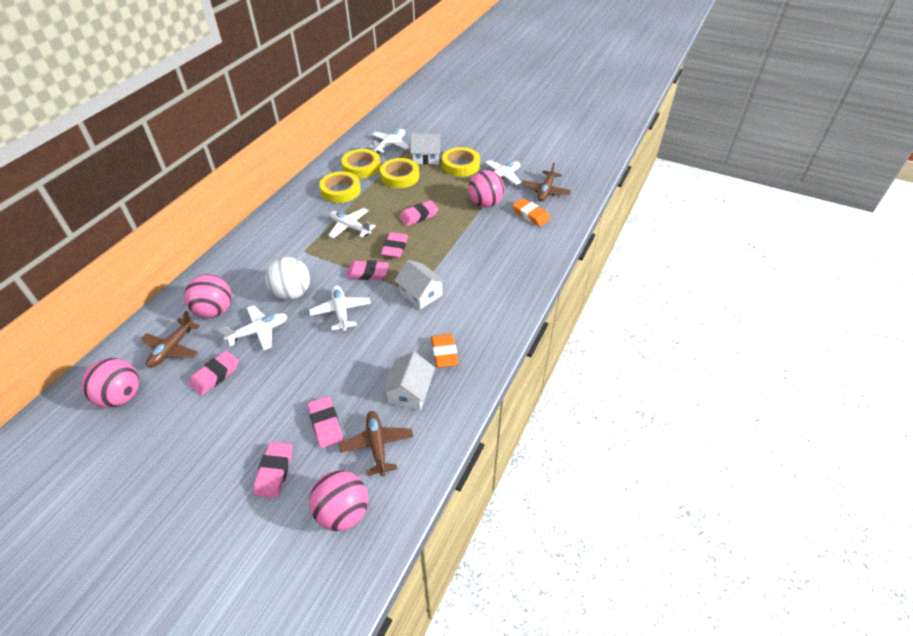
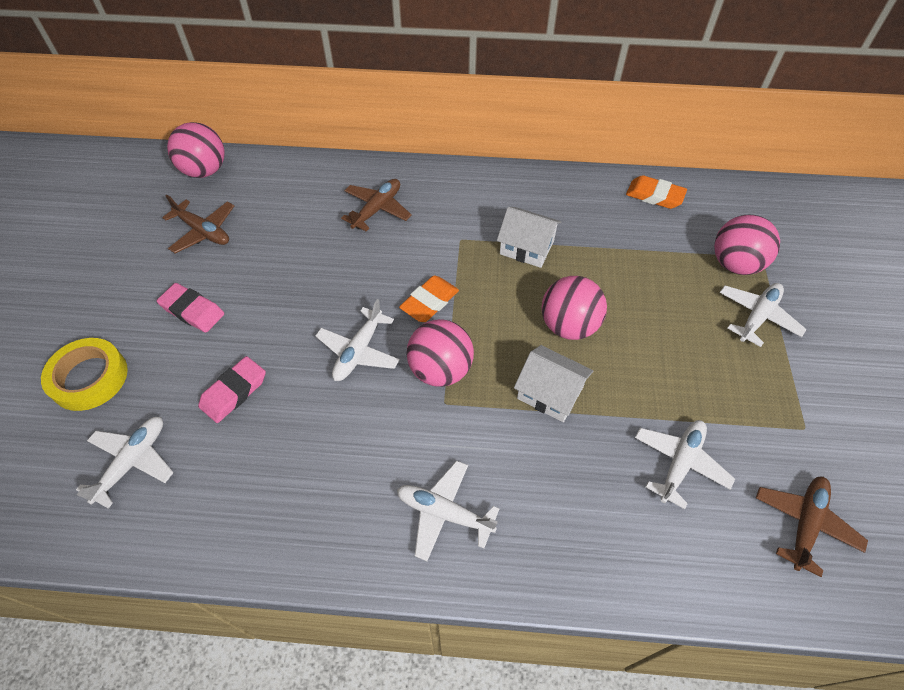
pink eraser: 6 -> 2
white ball: 1 -> 0
white house: 3 -> 2
yellow tape: 4 -> 1

